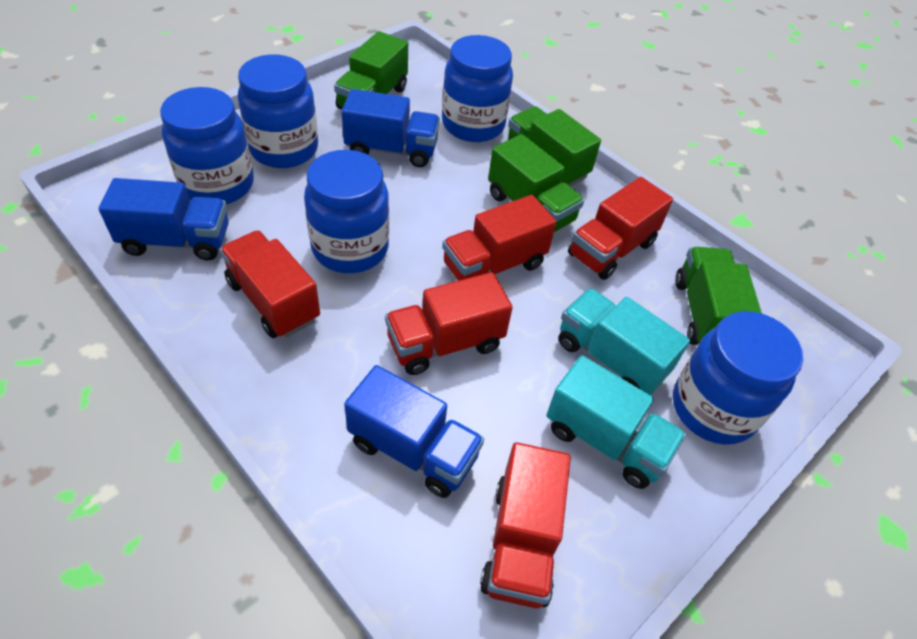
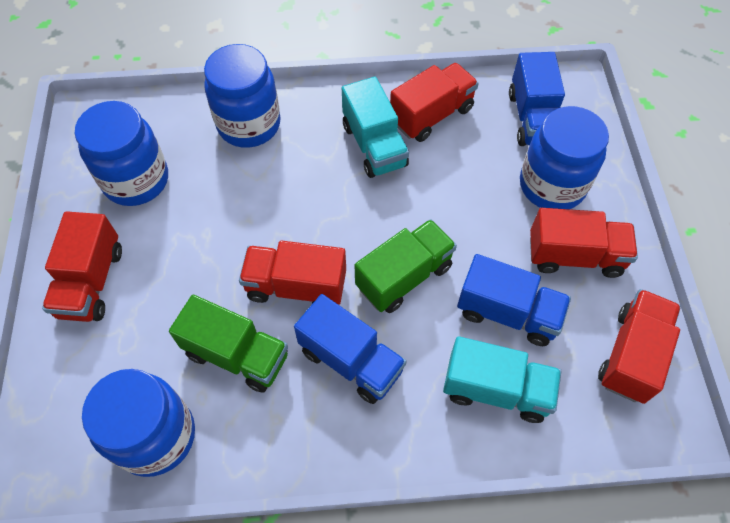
blue jar: 5 -> 4
green truck: 4 -> 2

